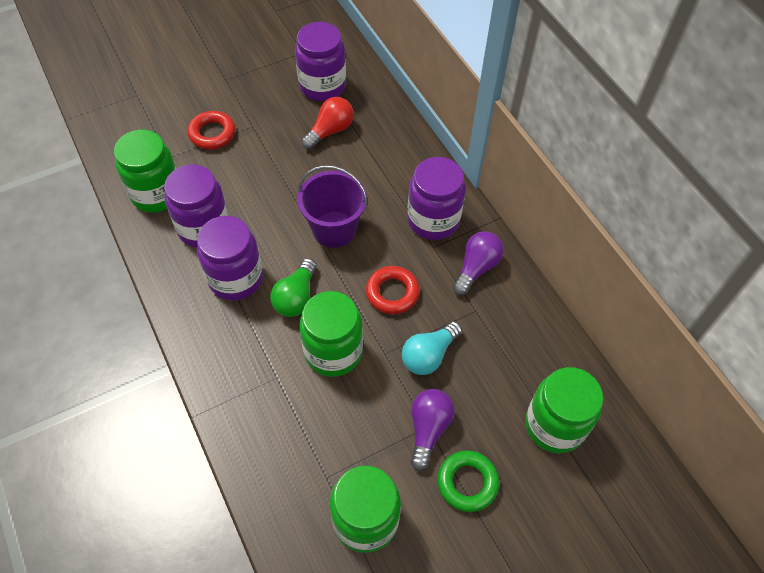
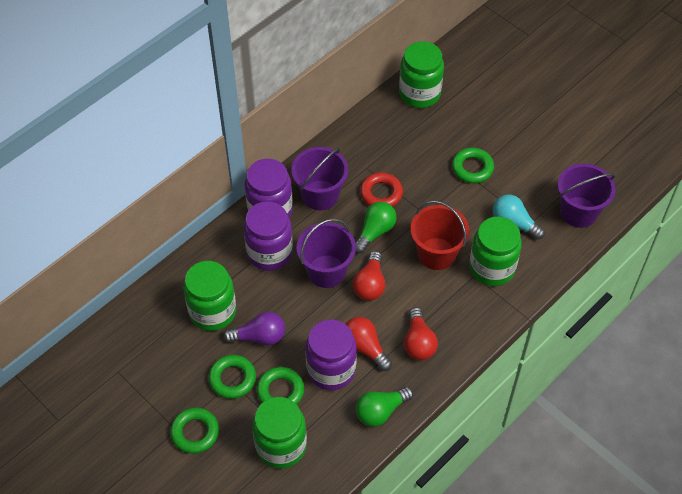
green light bulb: 1 -> 2
green ring: 1 -> 4
purple bucket: 1 -> 3
purple jar: 4 -> 3
purple light bulb: 2 -> 1
red bucket: 0 -> 1
red light bulb: 1 -> 3
red ring: 2 -> 1

